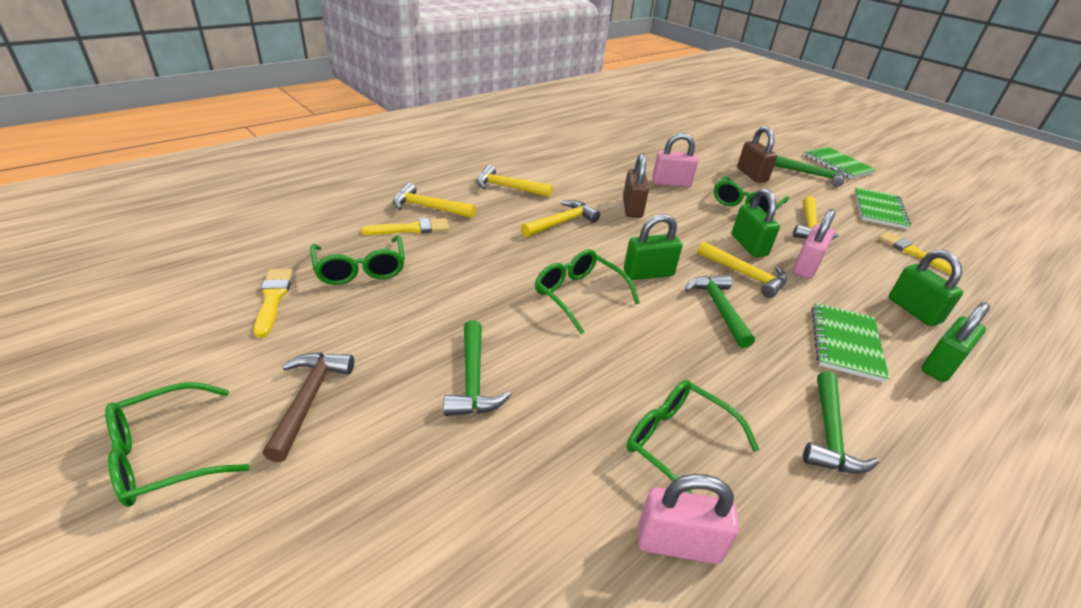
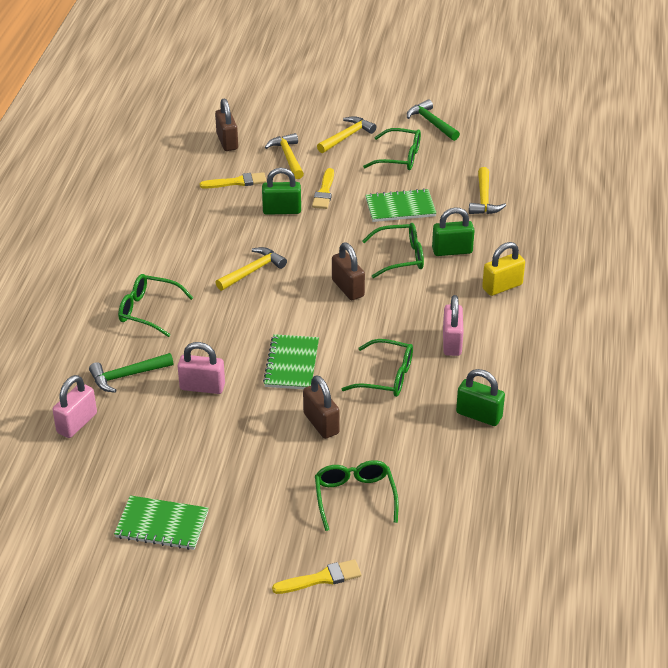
brown hammer: 1 -> 0
brown padlock: 2 -> 3
green hammer: 4 -> 2
green padlock: 4 -> 3
yellow hammer: 5 -> 4
yellow padlock: 0 -> 1

